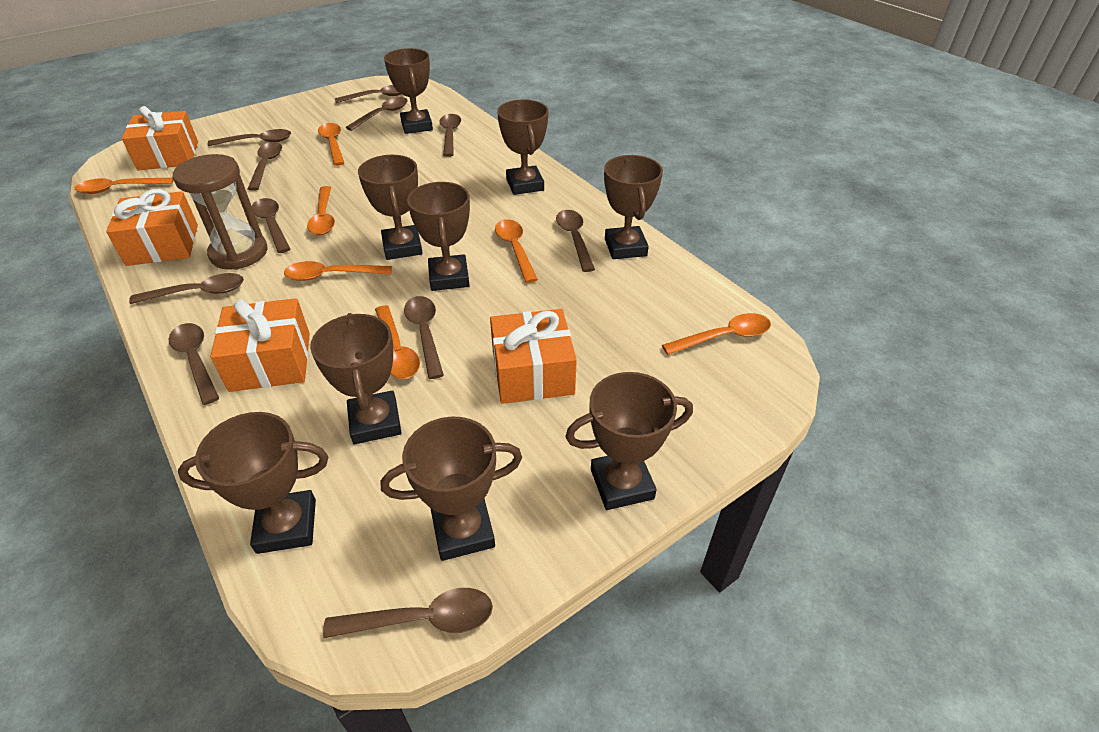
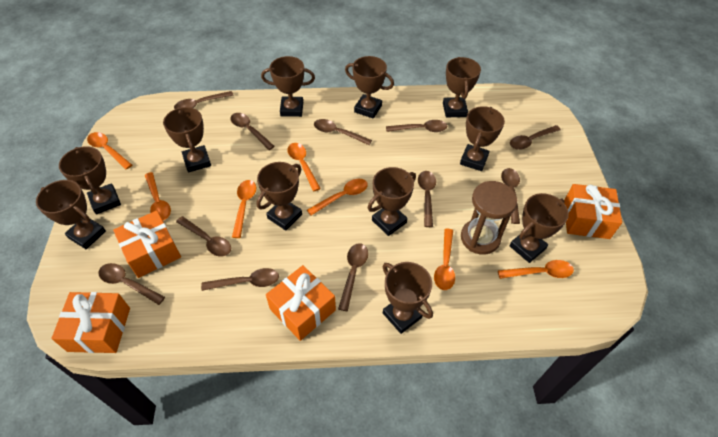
brown trophy: 9 -> 11

